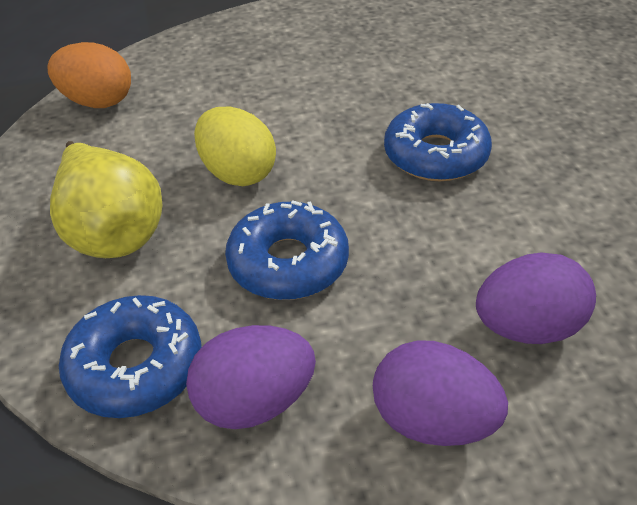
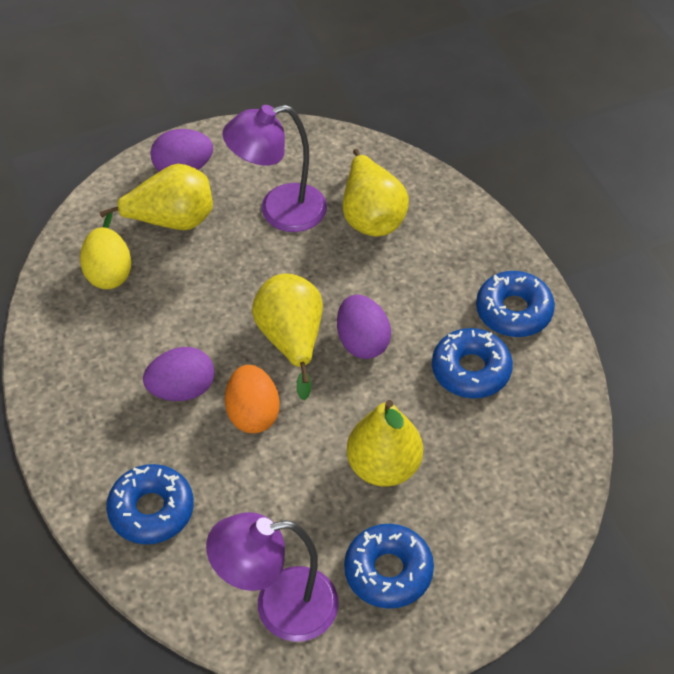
blue donut: 3 -> 4
purple lamp: 0 -> 2
yellow pear: 1 -> 4

